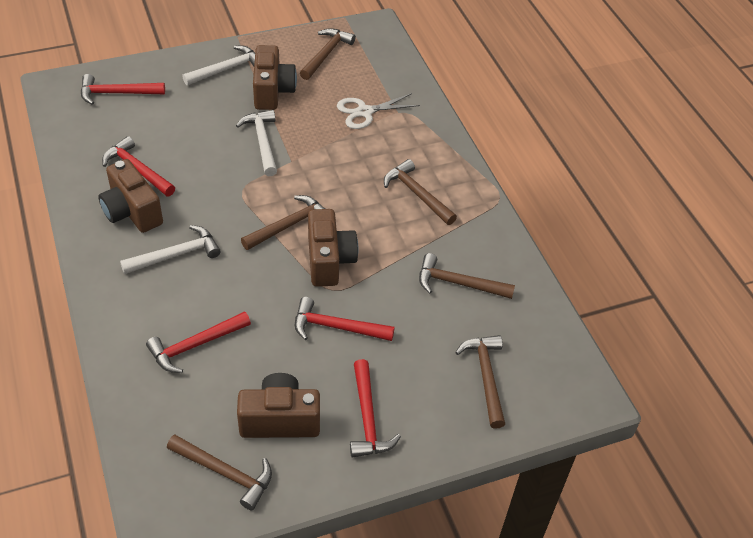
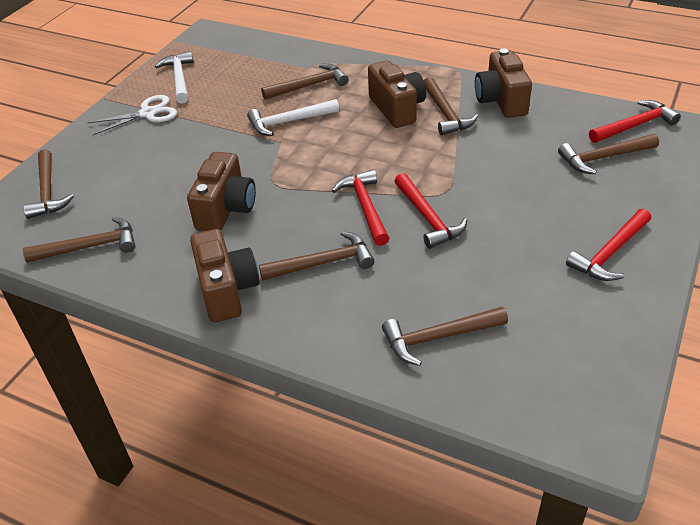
brown hammer: 6 -> 7
red hammer: 5 -> 4
white hammer: 3 -> 2

